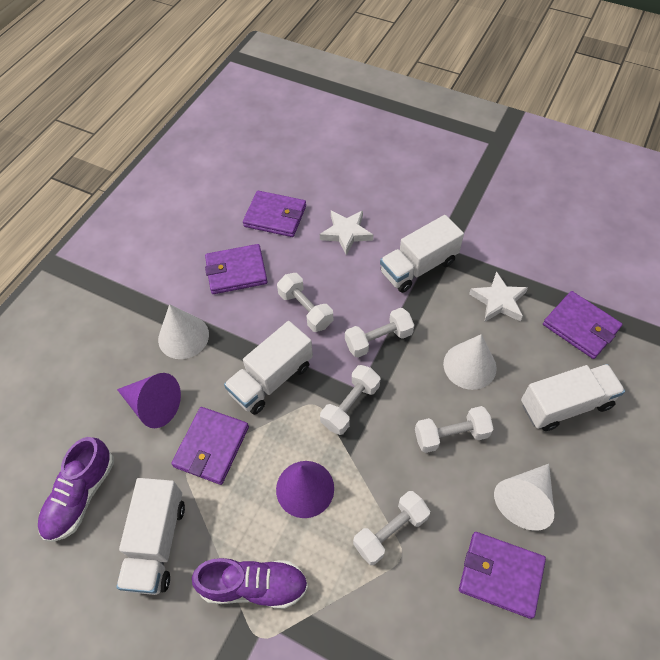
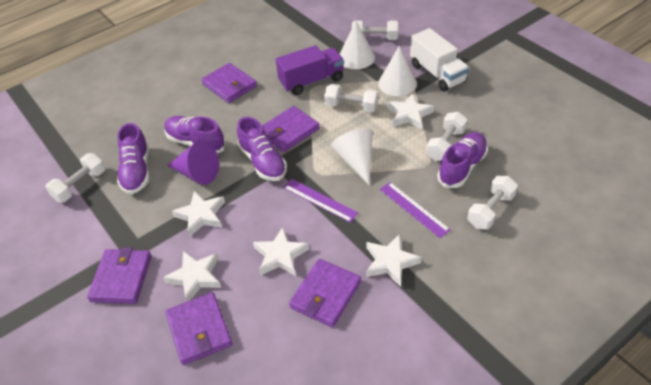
purple cone: 2 -> 1
purple ruler: 0 -> 2
purple shoe: 2 -> 4
purple truck: 0 -> 1
white star: 2 -> 5
white truck: 4 -> 1

